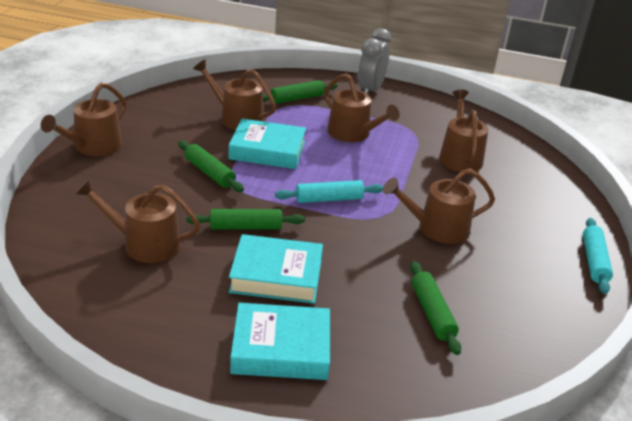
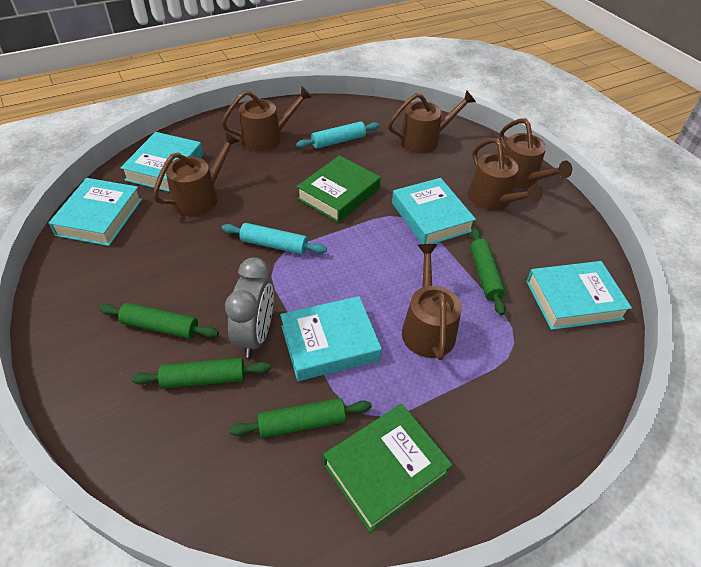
green book: 0 -> 2
turquoise book: 3 -> 5

